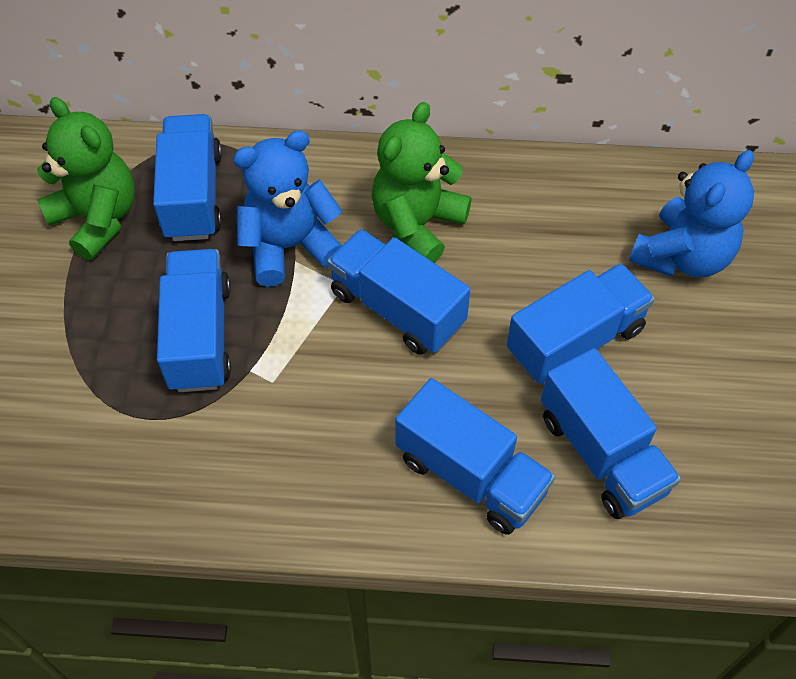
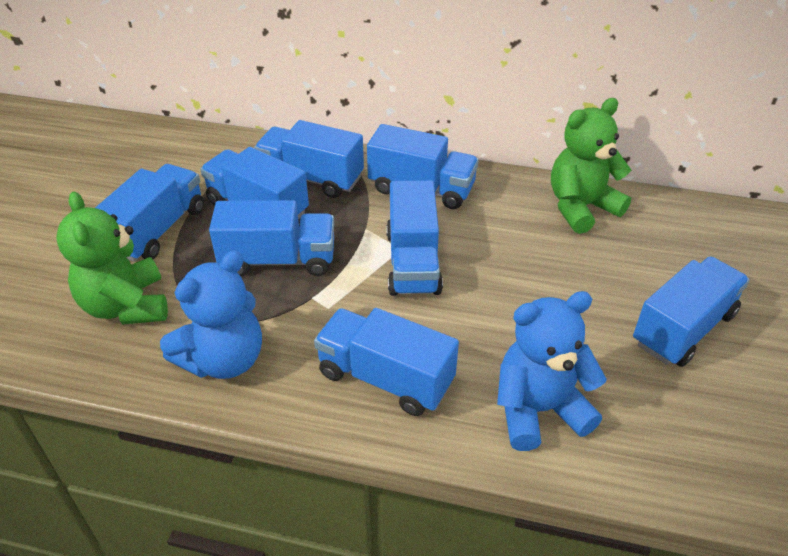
blue truck: 6 -> 8

